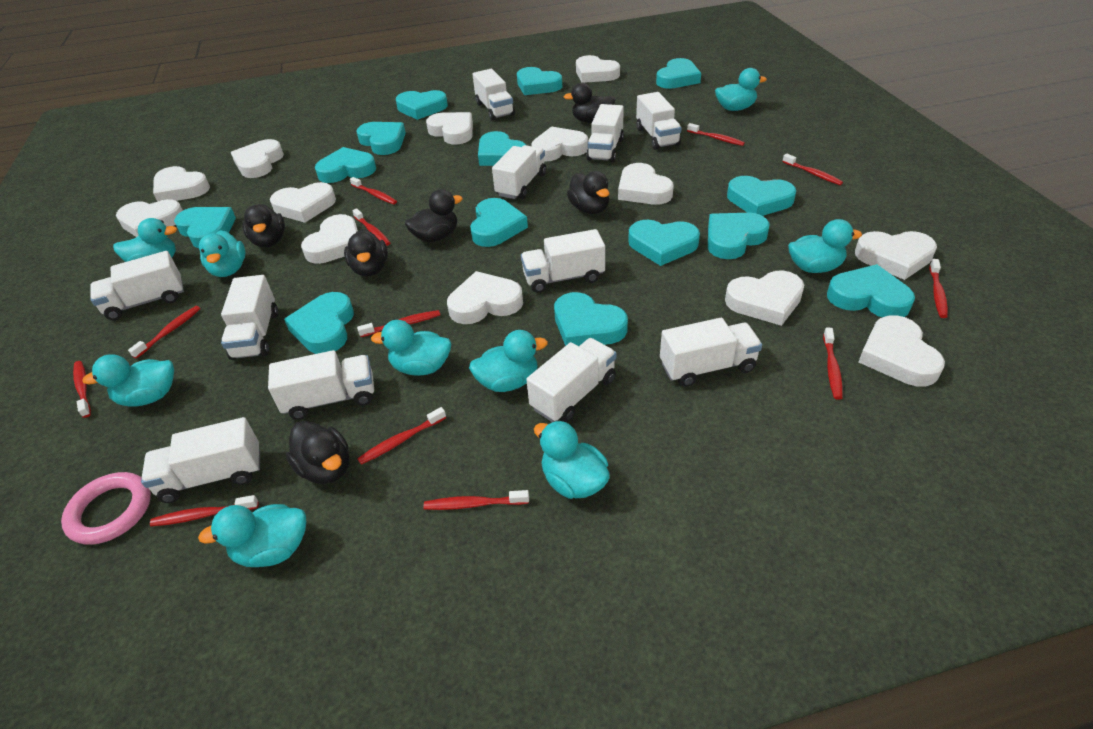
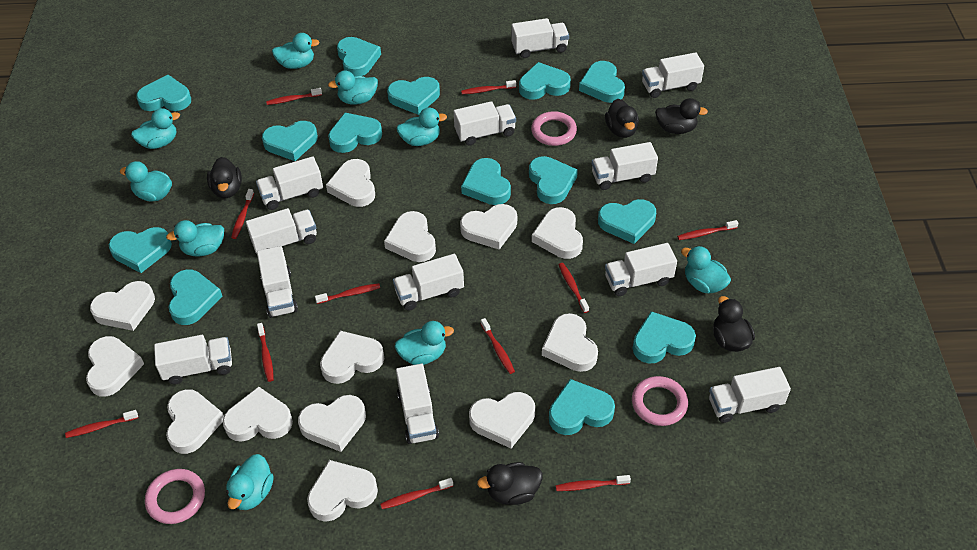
black duck: 6 -> 5
pink ring: 1 -> 3
red toothbrush: 12 -> 11
white truck: 11 -> 12

